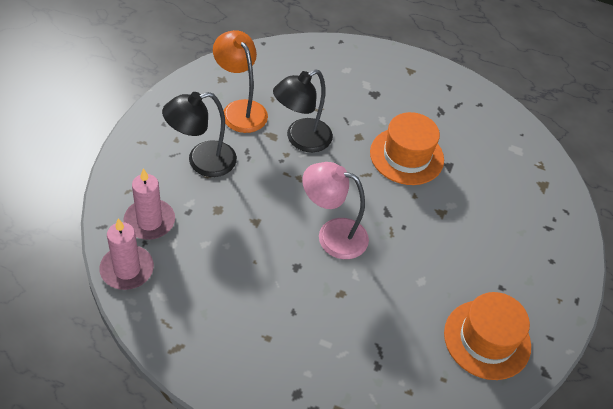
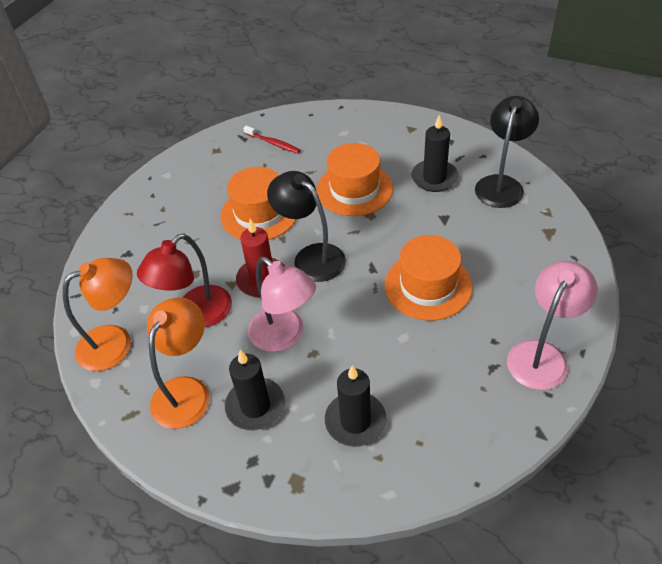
black candle: 0 -> 3
orange hat: 2 -> 3
orange lamp: 1 -> 2
pink candle: 2 -> 0
pink lamp: 1 -> 2
red candle: 0 -> 1
red lamp: 0 -> 1
red toothbrush: 0 -> 1

